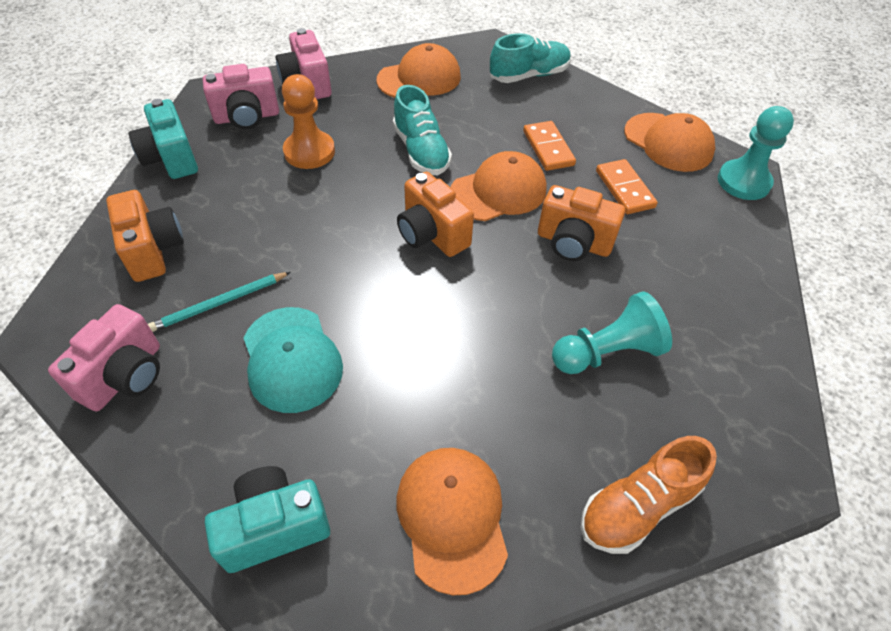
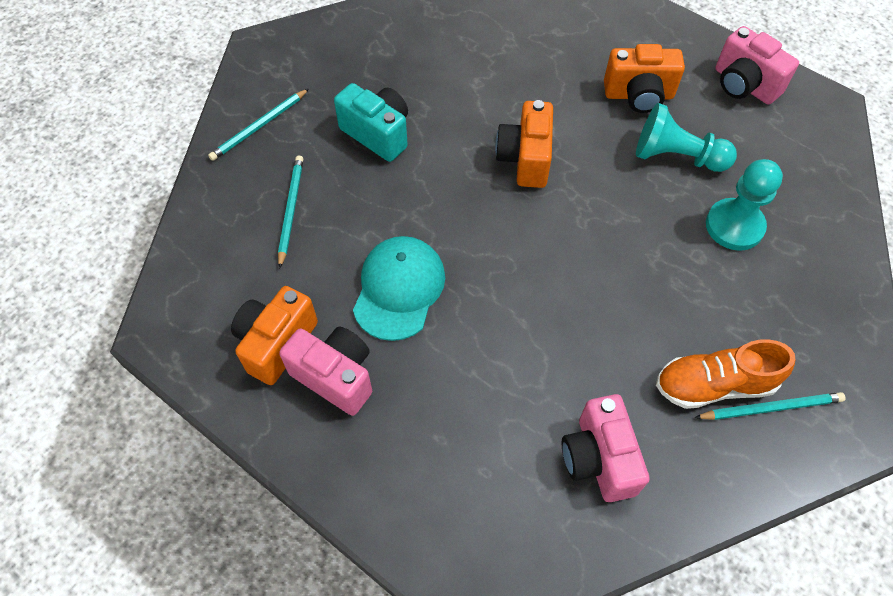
orange cap: 4 -> 0
orange domino: 2 -> 0
orange pawn: 1 -> 0
turquoise camera: 2 -> 1
turquoise pencil: 1 -> 3
turquoise shoe: 2 -> 0

